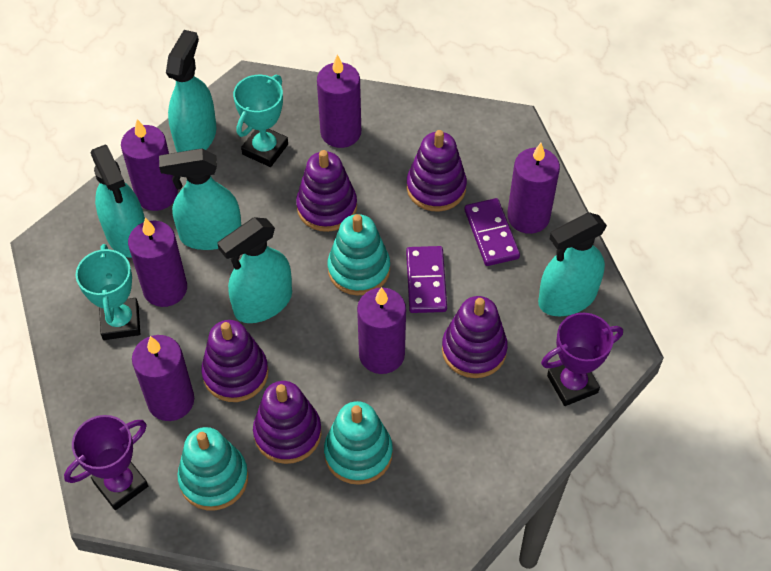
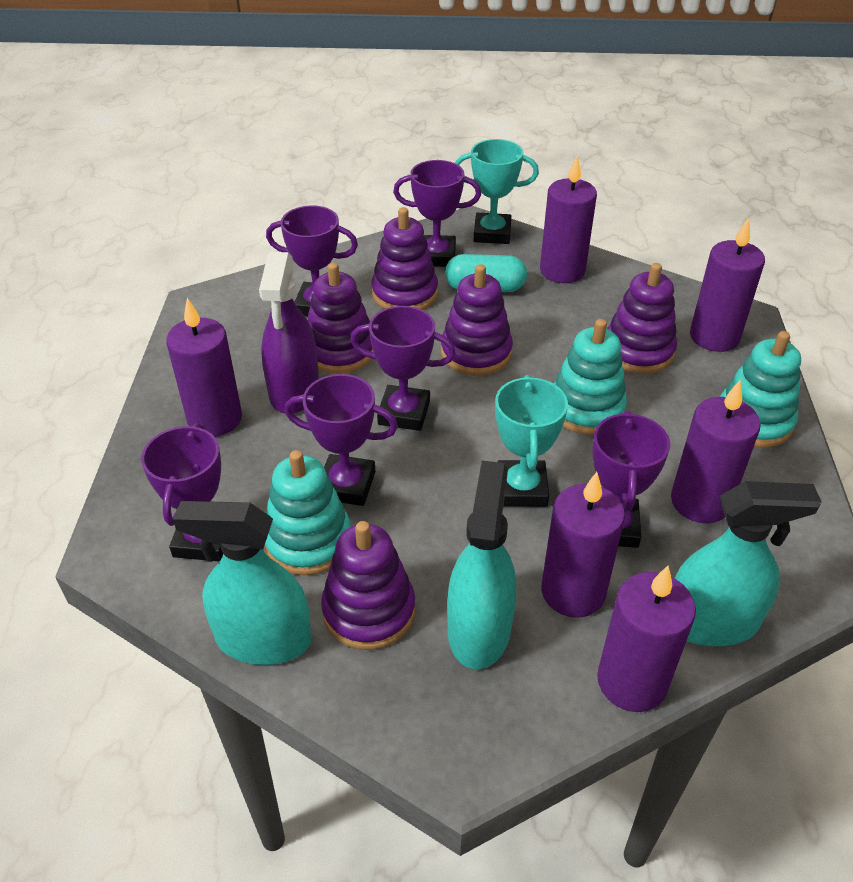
purple domino: 2 -> 0
purple spray bottle: 0 -> 1
purple trophy: 2 -> 6
turquoise capsule: 0 -> 1
turquoise spray bottle: 5 -> 3

